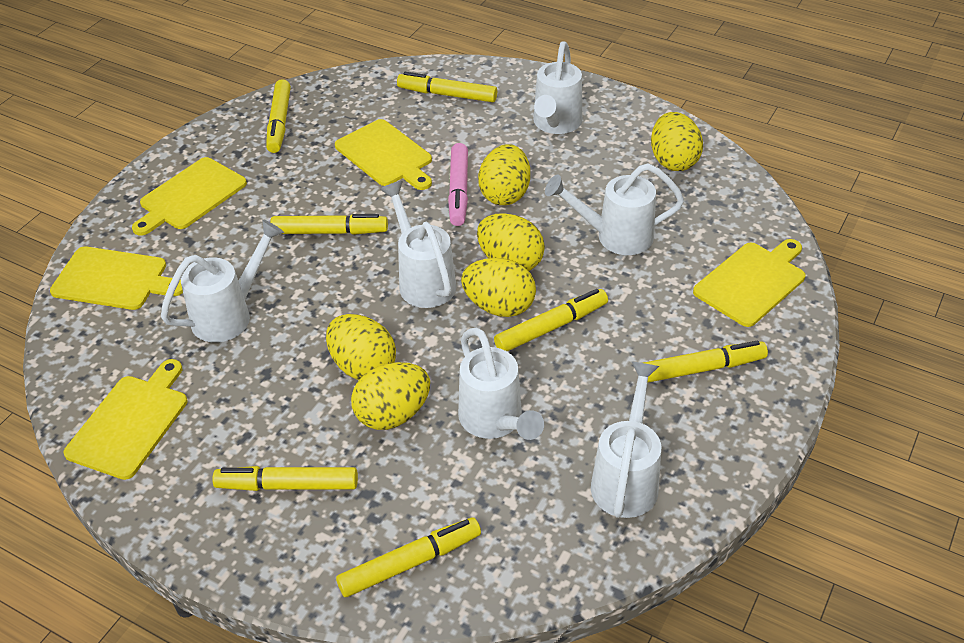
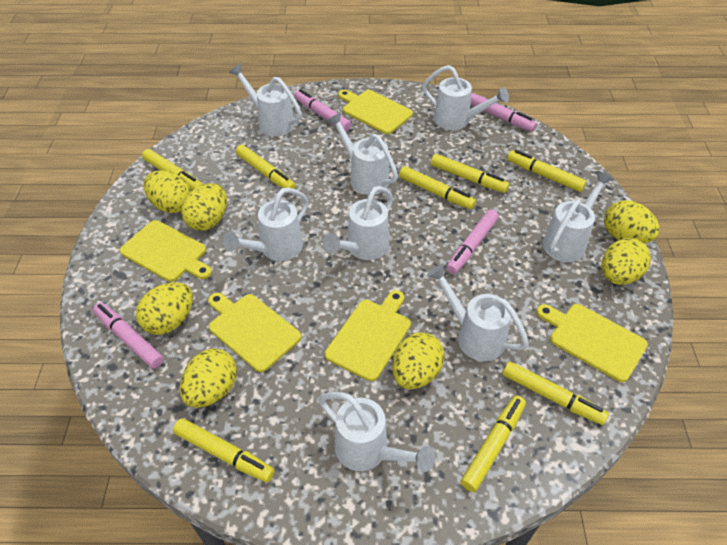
pink marker: 1 -> 4
white watering can: 6 -> 8
yellow egg: 6 -> 7
yellow marker: 7 -> 8

